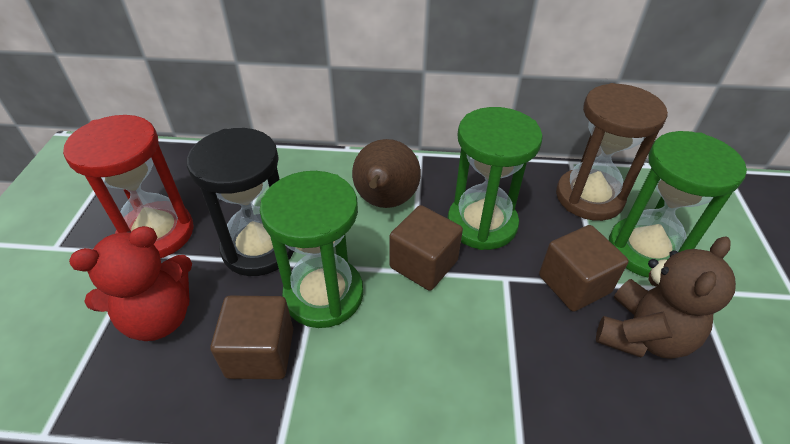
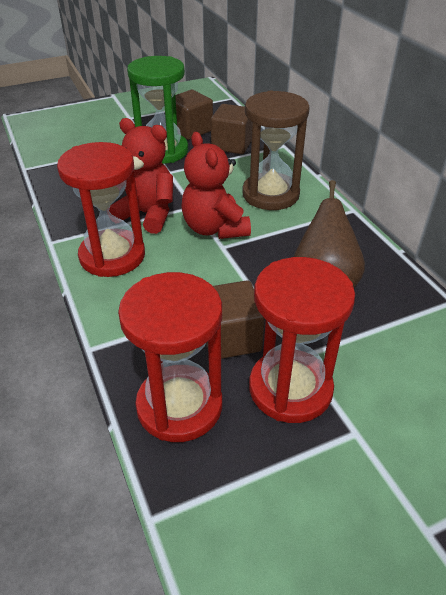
black hourglass: 1 -> 0
brown teddy bear: 1 -> 0
green hourglass: 3 -> 1
red hourglass: 1 -> 3
red teddy bear: 1 -> 2

